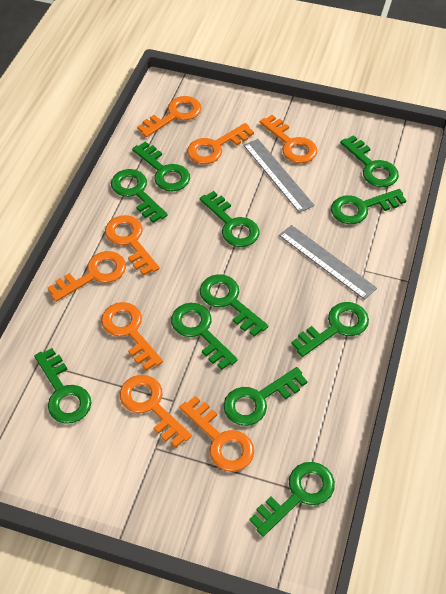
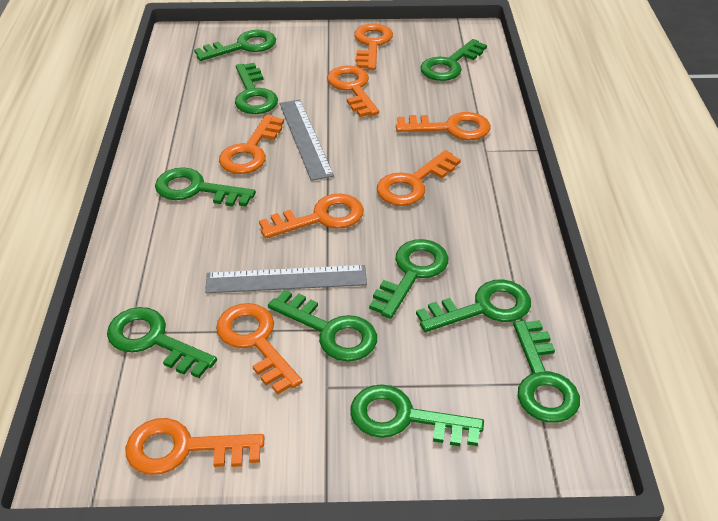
green key: 11 -> 10

